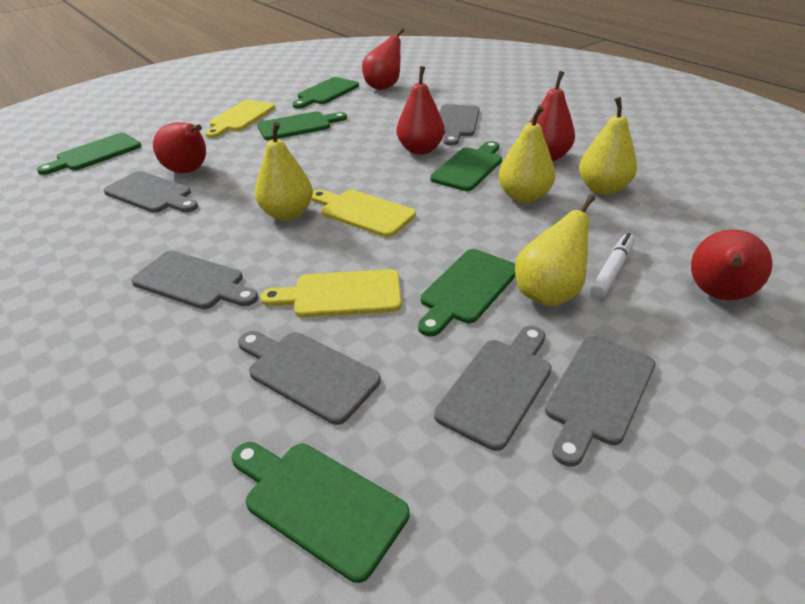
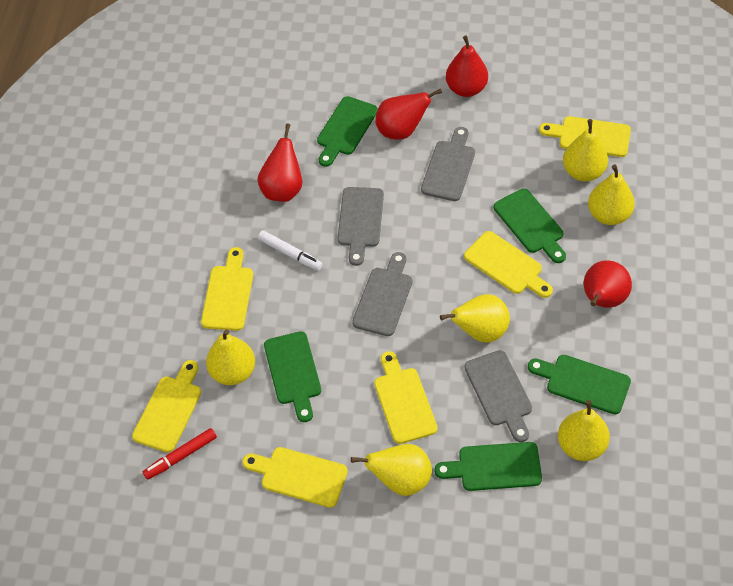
green cutting board: 6 -> 5
grey cutting board: 6 -> 4
red marker: 0 -> 1
red pear: 5 -> 4
yellow cutting board: 3 -> 6
yellow pear: 4 -> 6

